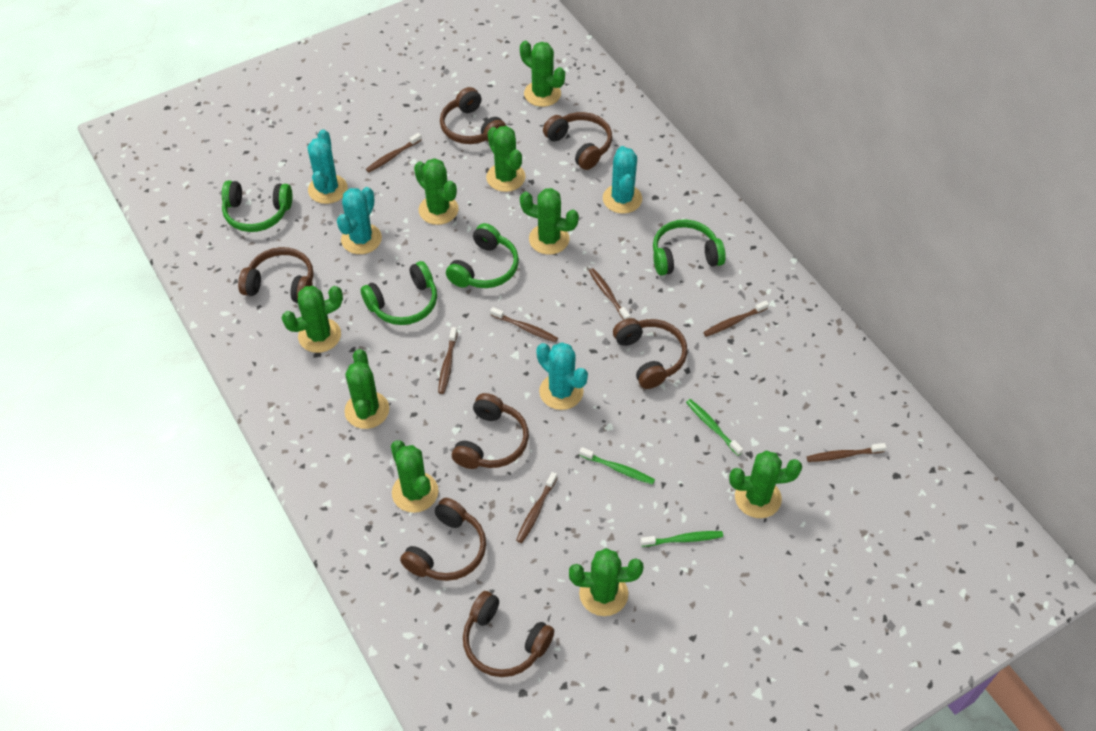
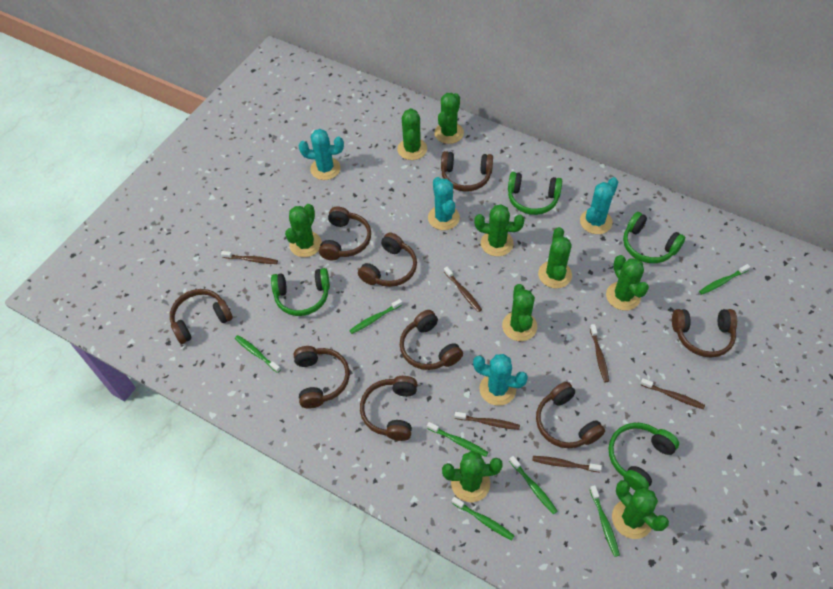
brown headphones: 7 -> 9
brown toothbrush: 7 -> 6
green toothbrush: 3 -> 7

